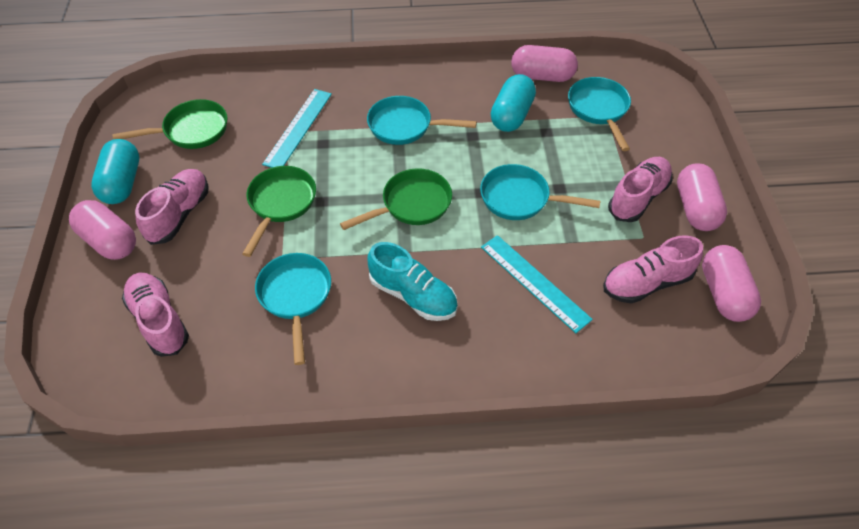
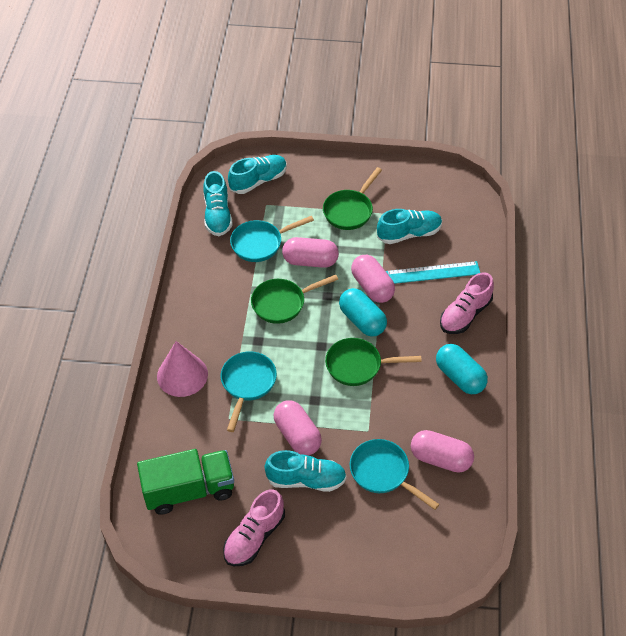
green truck: 0 -> 1
pink cone: 0 -> 1
pink shoe: 4 -> 2
turquoise pan: 4 -> 3
turquoise ruler: 2 -> 1
turquoise shoe: 1 -> 4

